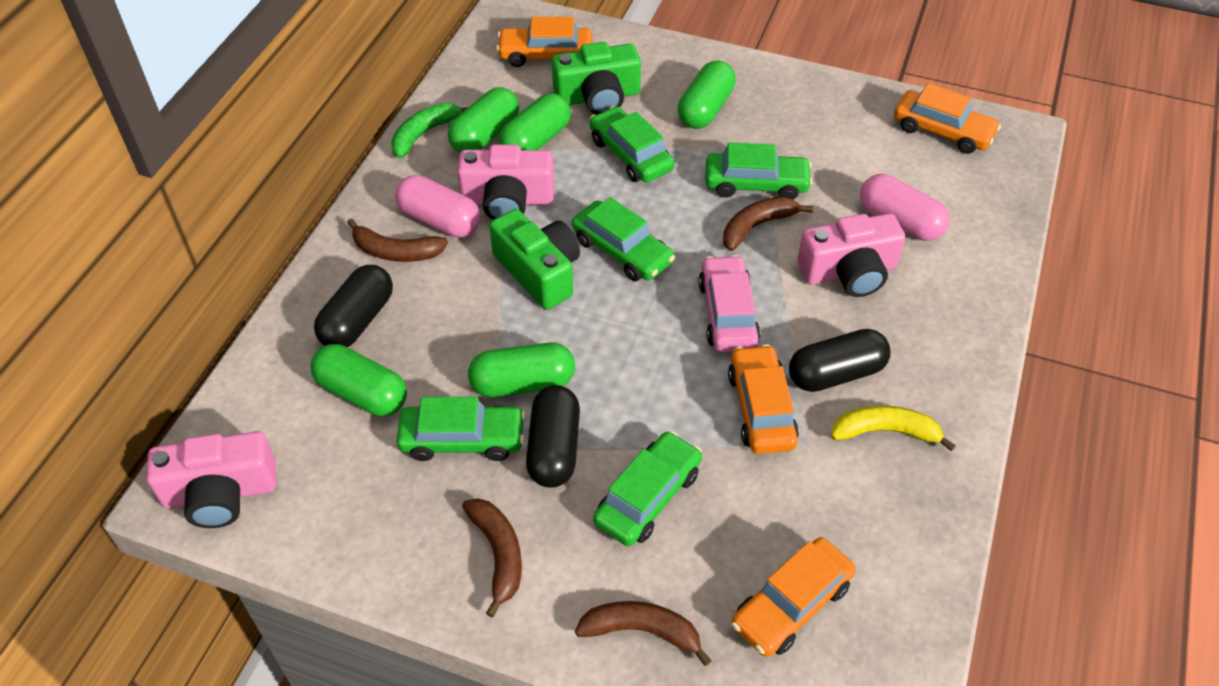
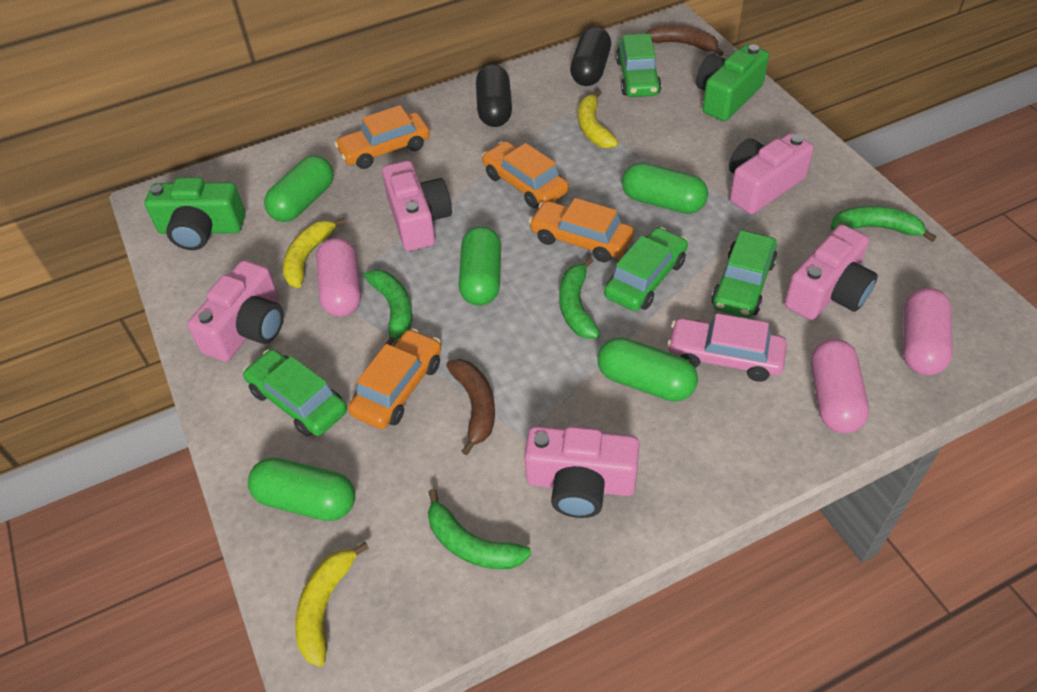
black capsule: 3 -> 2
brown banana: 4 -> 2
green banana: 1 -> 4
green car: 5 -> 4
pink camera: 3 -> 5
pink capsule: 2 -> 3
yellow banana: 1 -> 3

